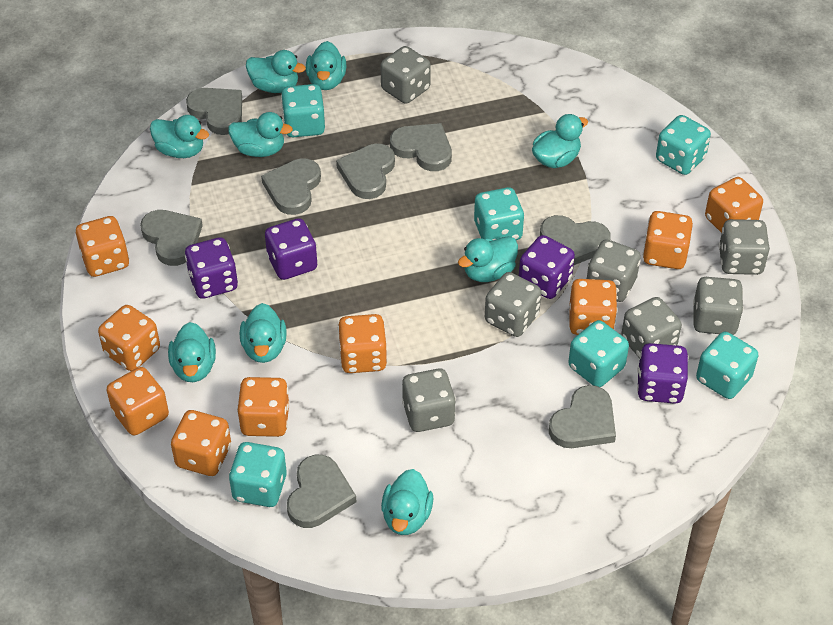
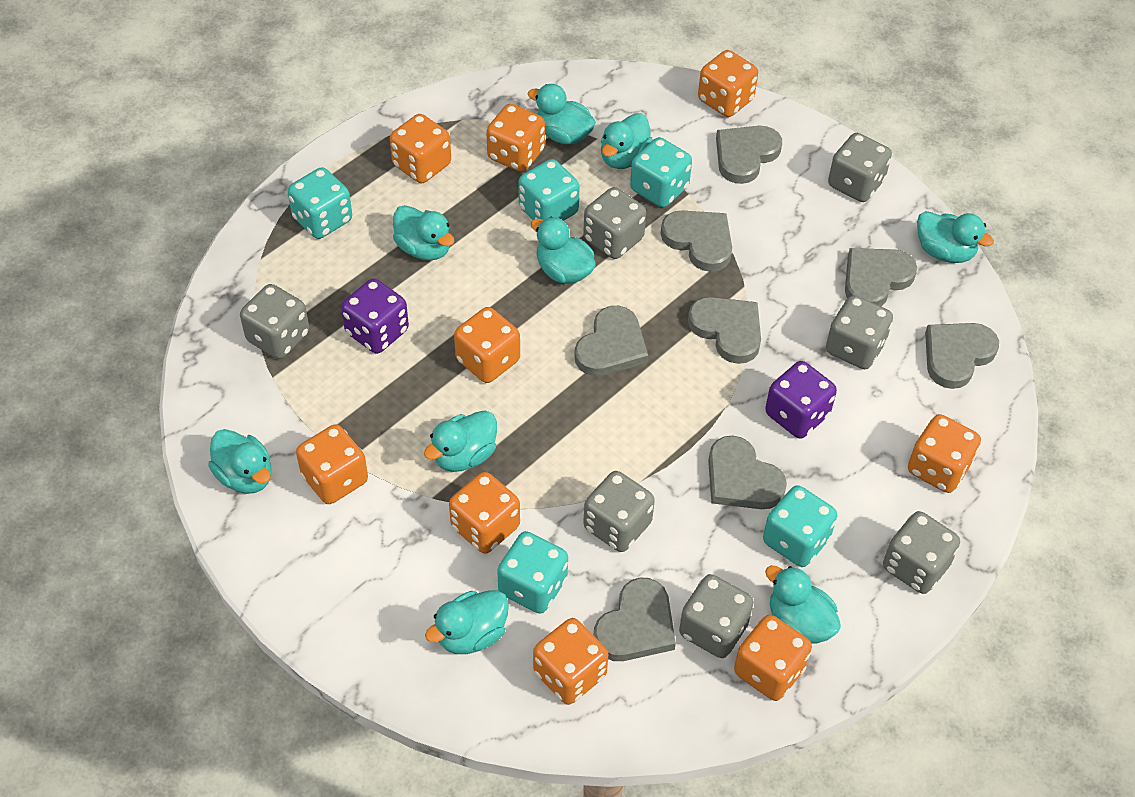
purple dice: 4 -> 2
turquoise dice: 6 -> 5

